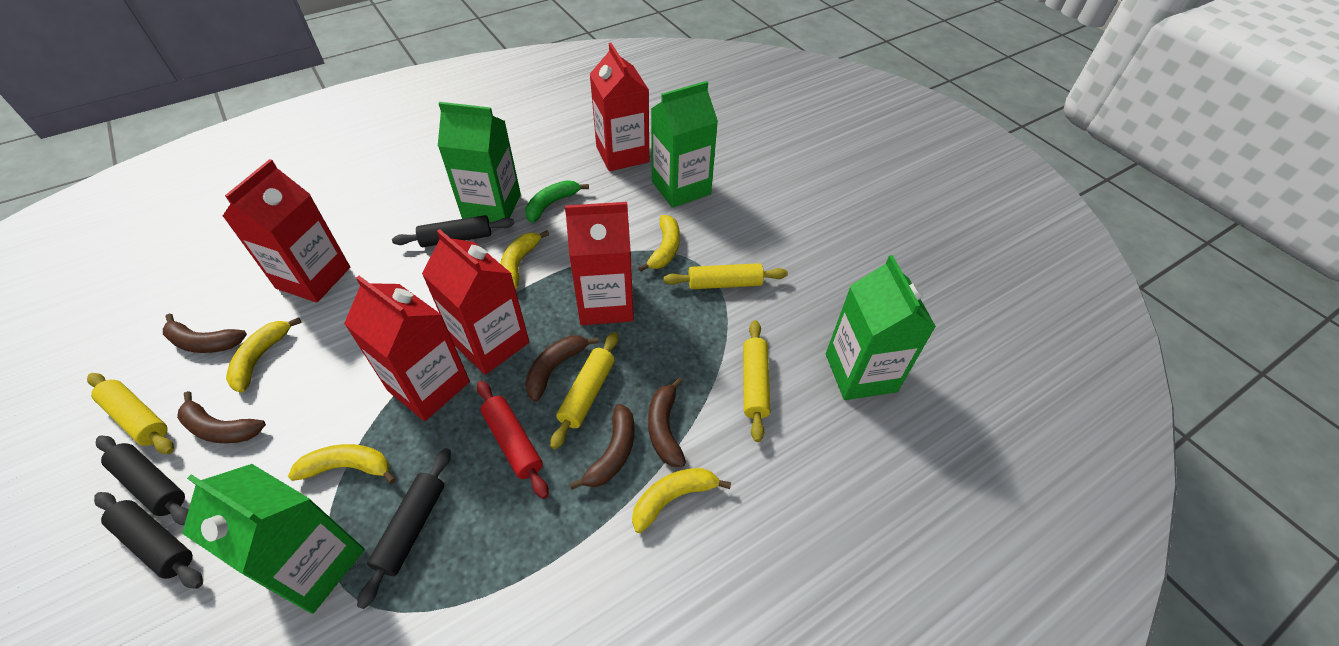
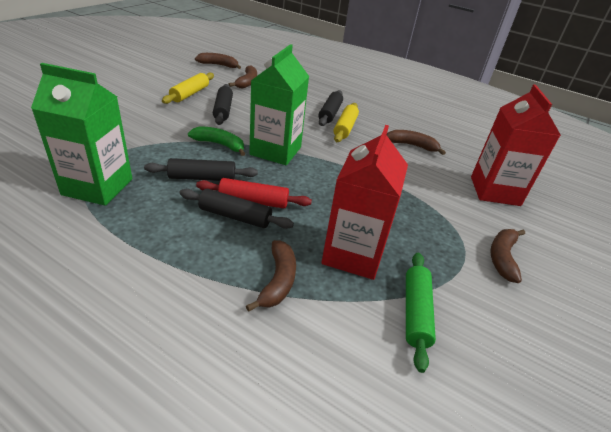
green carton: 4 -> 2
green rolling pin: 0 -> 1
red carton: 5 -> 2
yellow banana: 5 -> 0
yellow rolling pin: 4 -> 2

